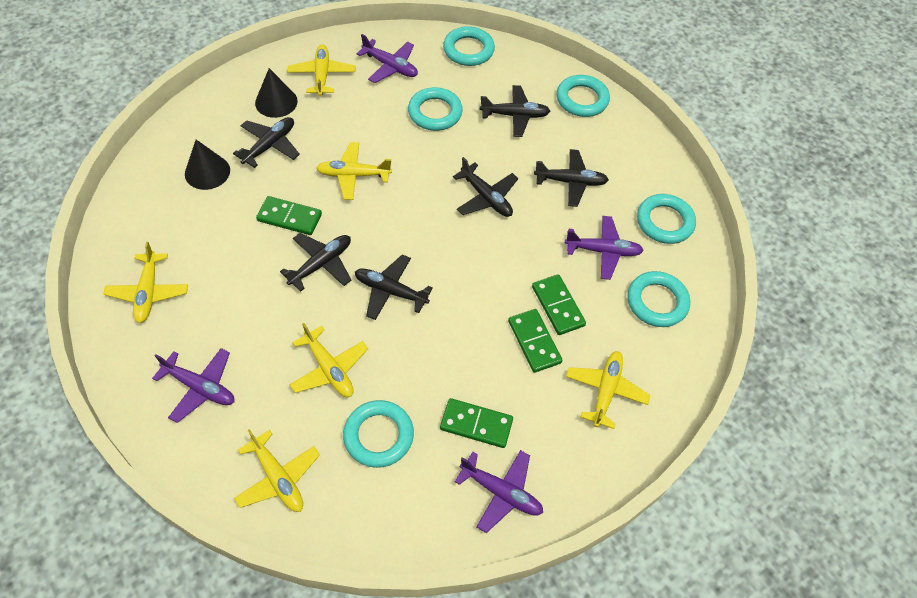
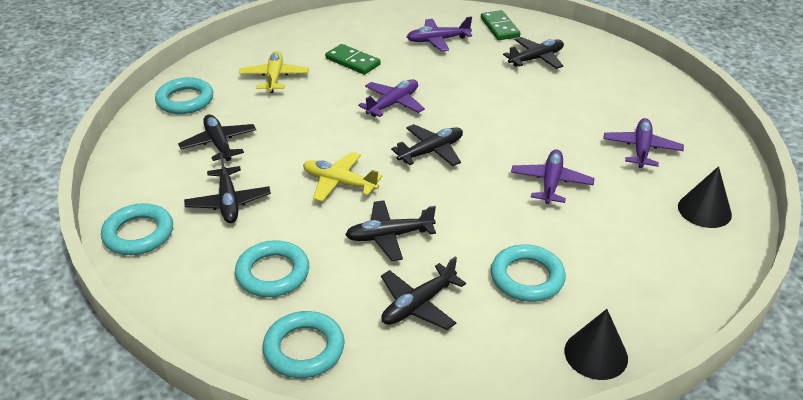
green domino: 4 -> 2
turquoise ring: 6 -> 5
yellow plane: 6 -> 2

